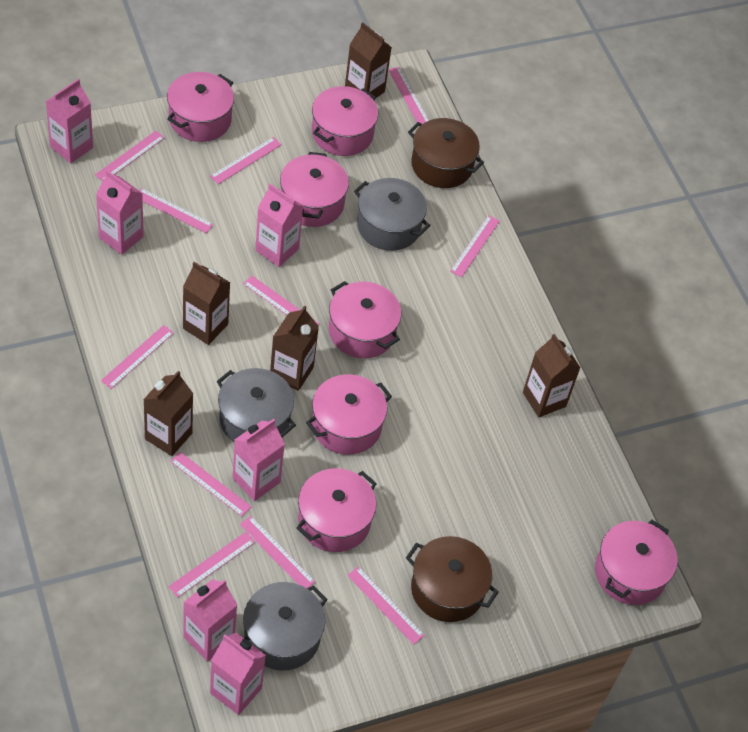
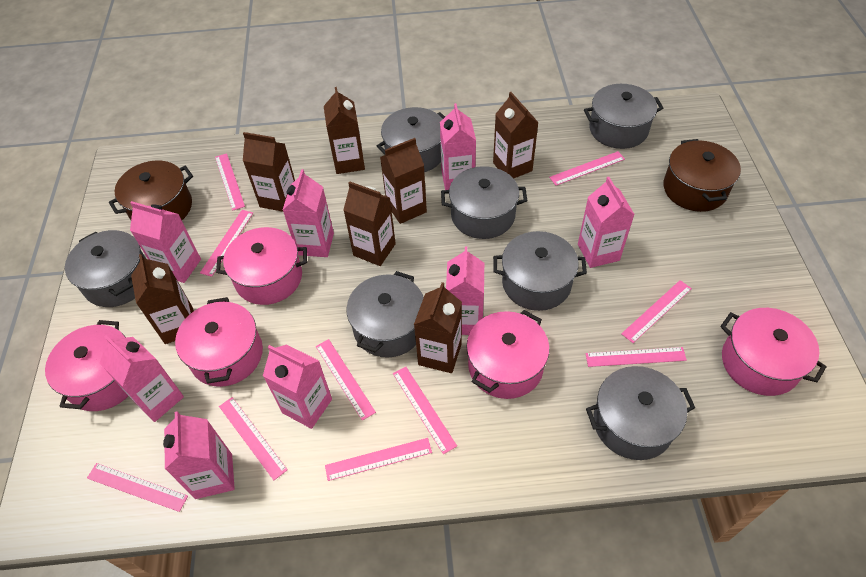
brown carton: 5 -> 7
grey pot: 3 -> 7
pink carton: 6 -> 8
pink pot: 7 -> 5
pink ruler: 11 -> 10

